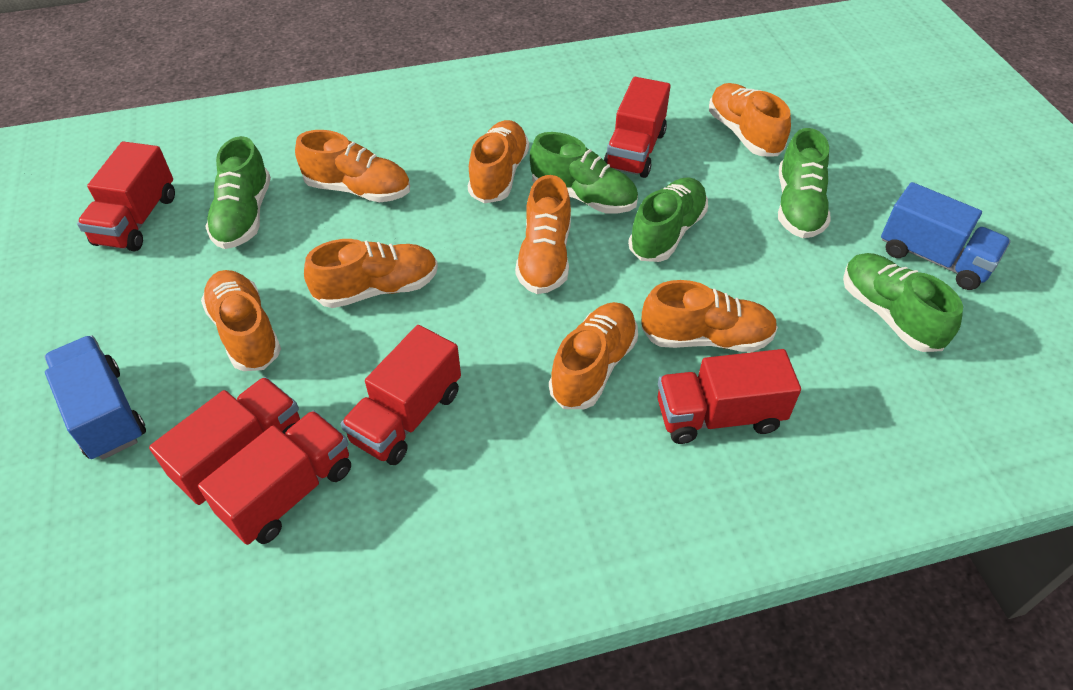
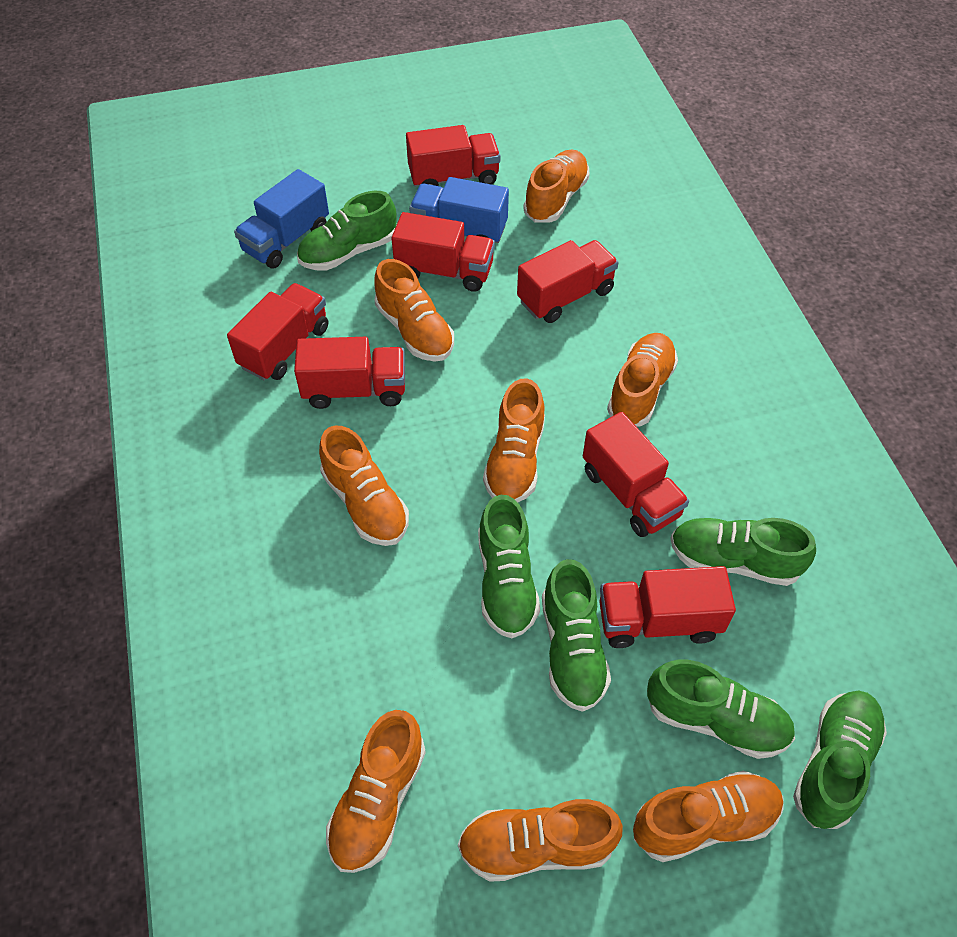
green shoe: 5 -> 6
red truck: 6 -> 7

